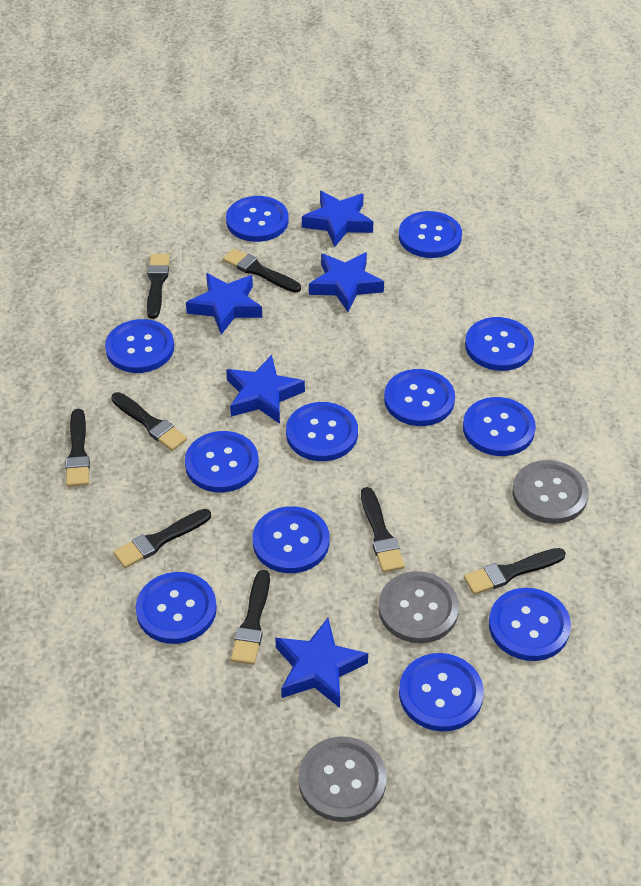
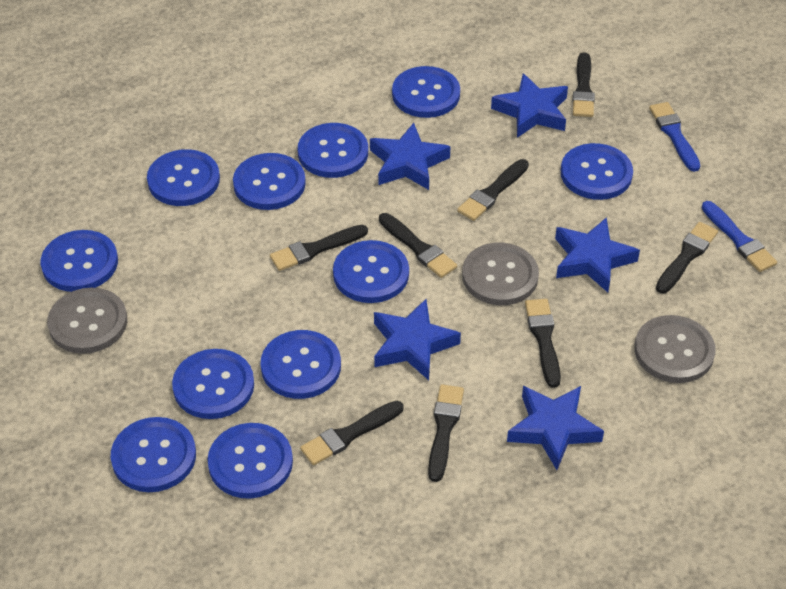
blue brush: 0 -> 2
blue button: 12 -> 11

